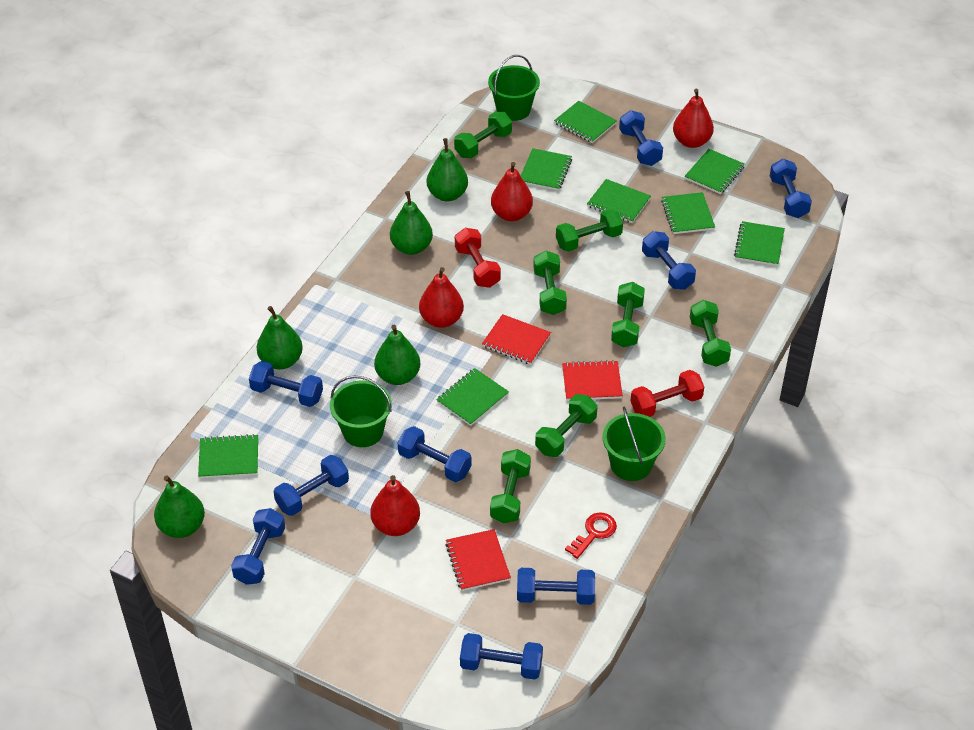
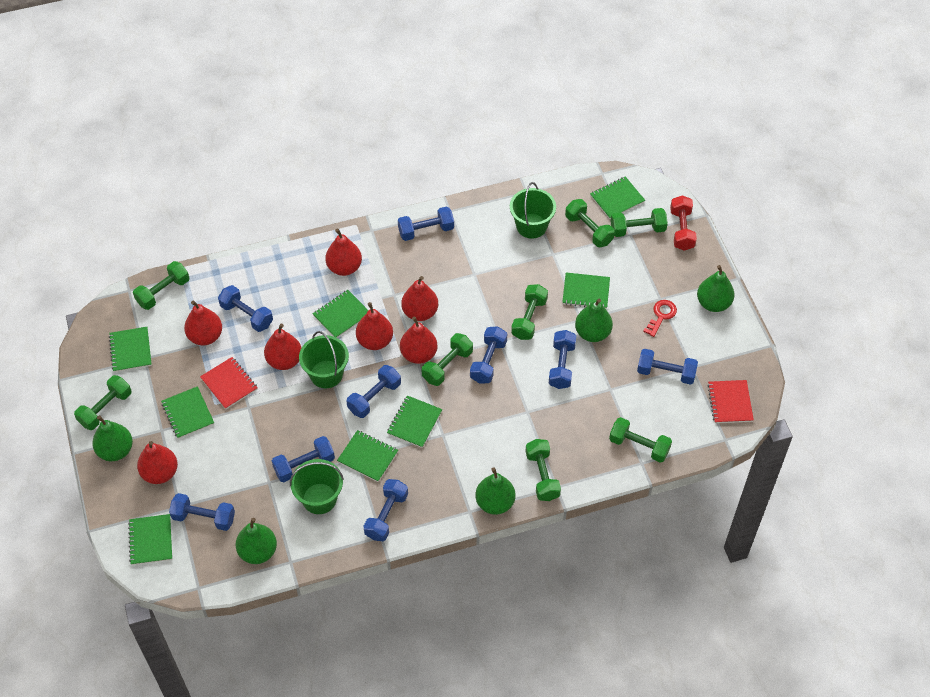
green dumbbell: 7 -> 8
red dumbbell: 2 -> 1
red notebook: 3 -> 2
red pear: 4 -> 7

